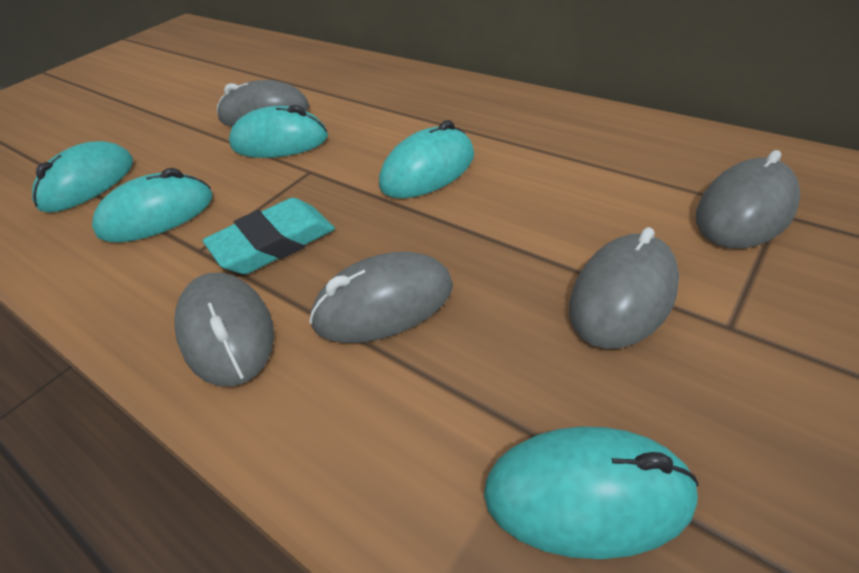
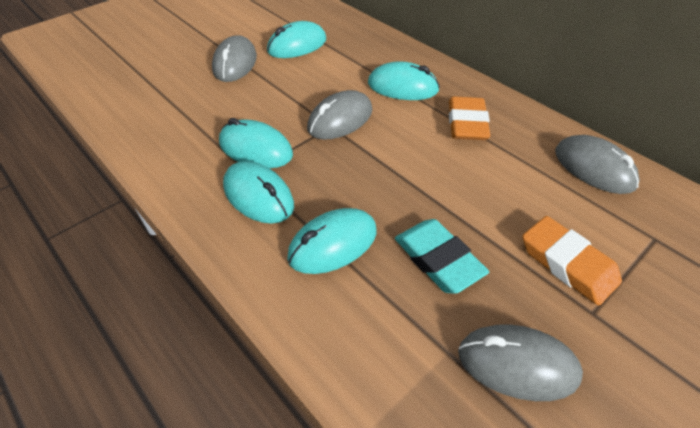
grey mouse: 5 -> 4
orange eraser: 0 -> 2

